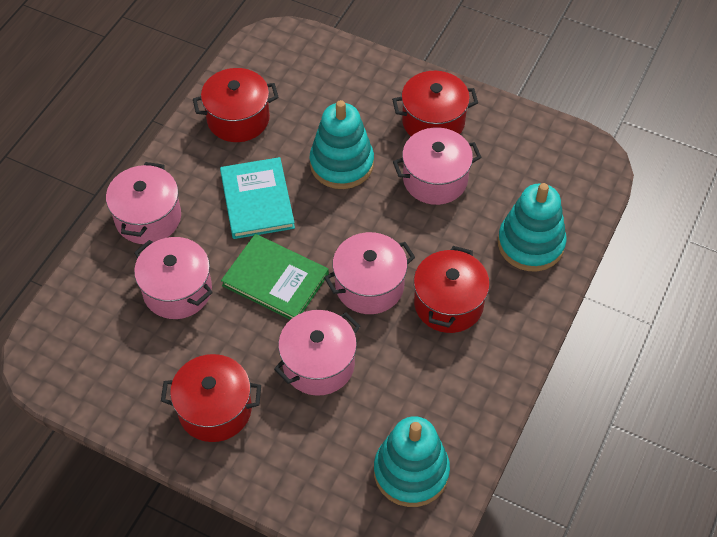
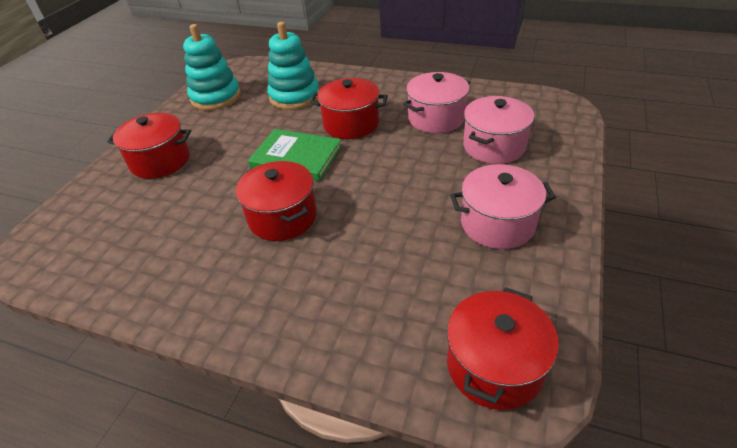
pink pot: 5 -> 3
turquoise book: 1 -> 0
turquoise stacking toy: 3 -> 2

